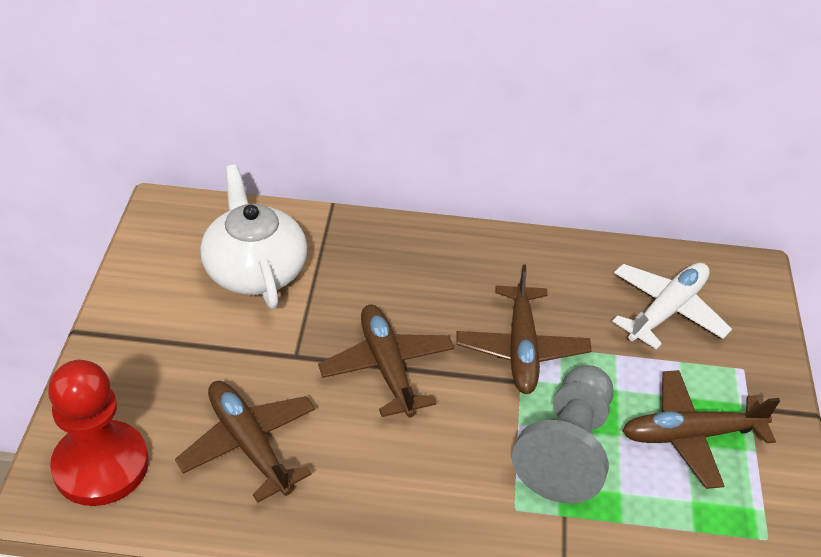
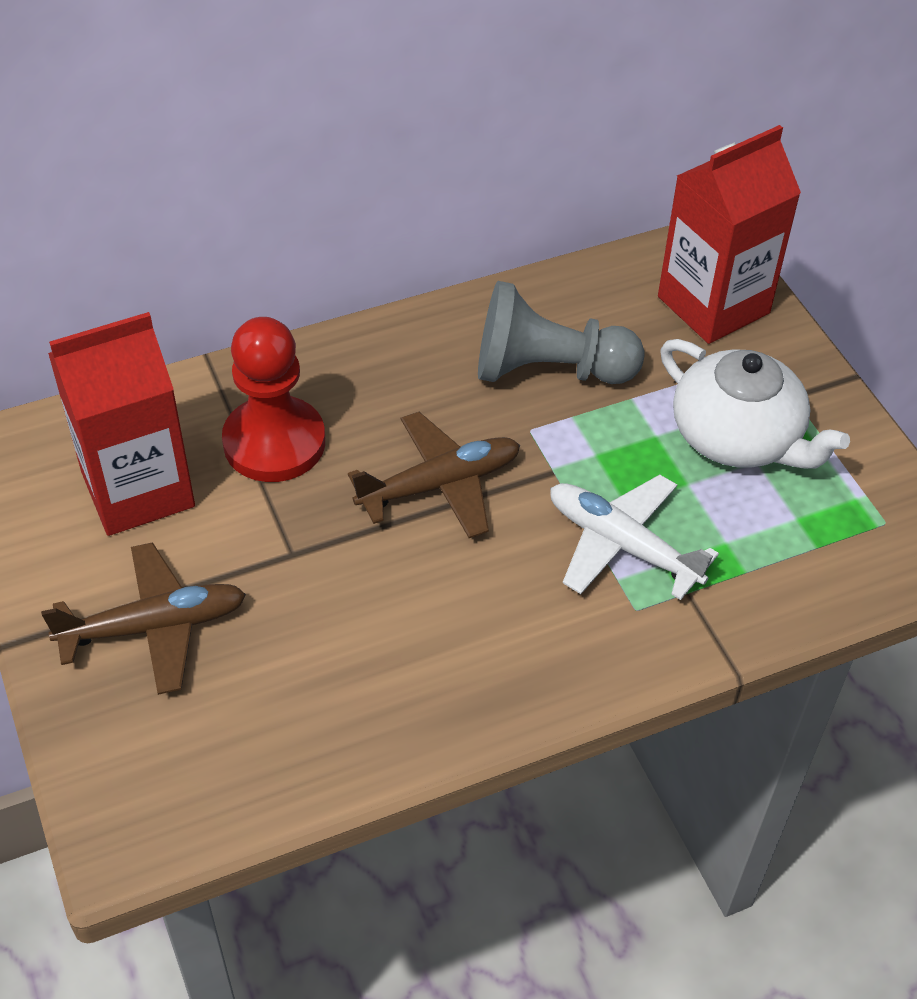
brown plane: 4 -> 2
red carton: 0 -> 2

